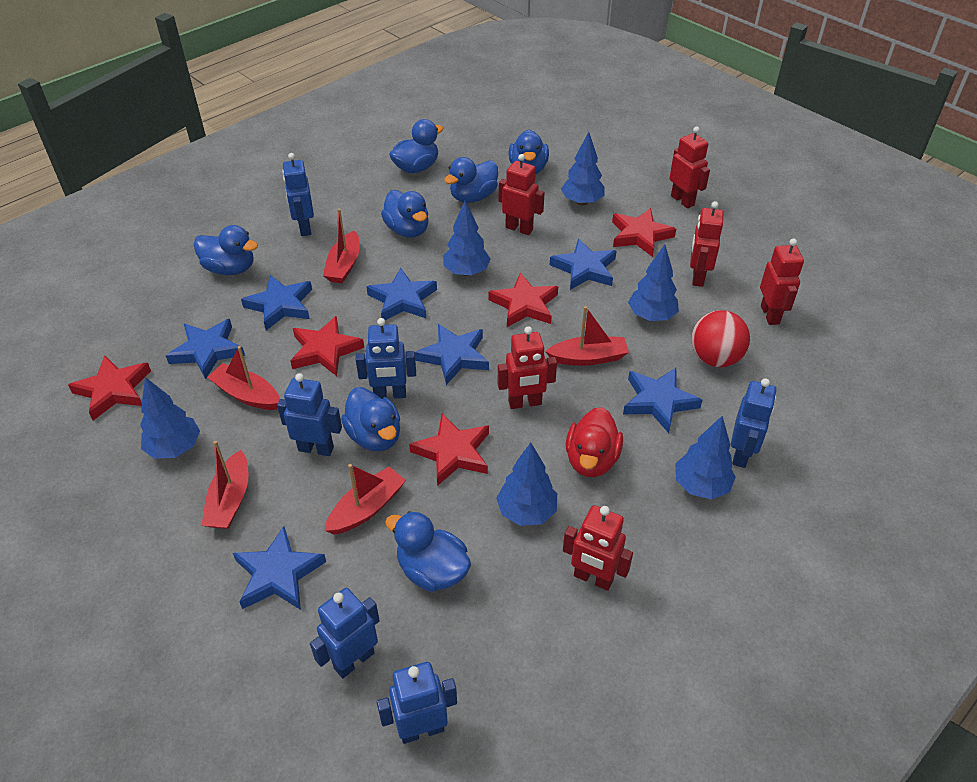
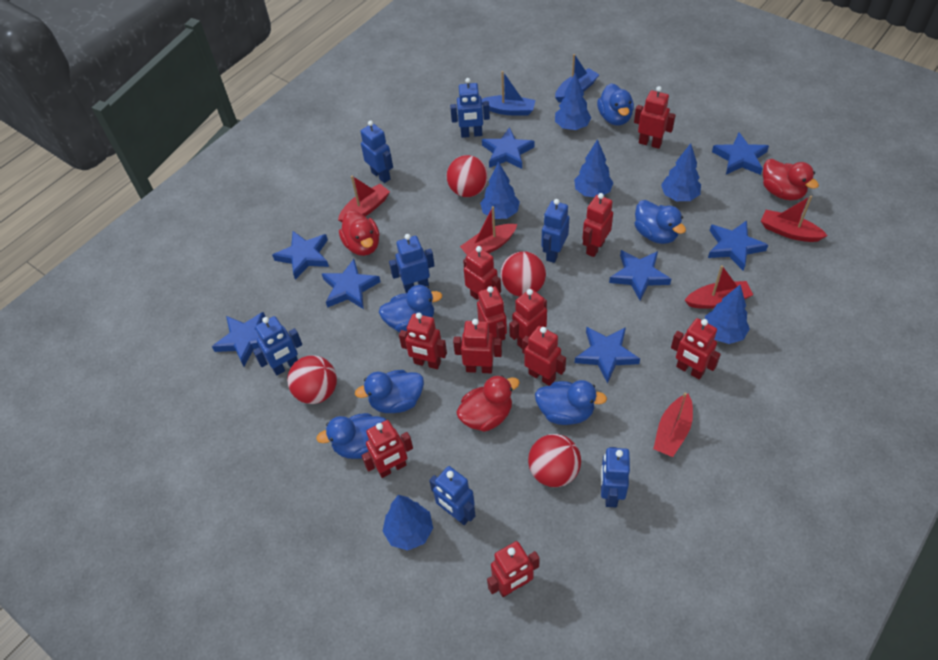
blue boat: 0 -> 2
blue duck: 7 -> 6
blue robot: 6 -> 7
blue star: 7 -> 8
red ball: 1 -> 4
red duck: 1 -> 3
red robot: 6 -> 11
red star: 5 -> 0

